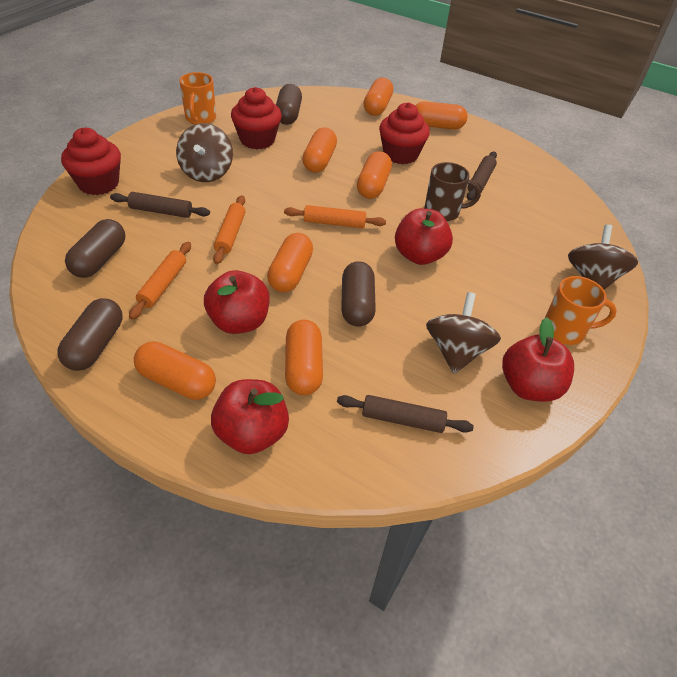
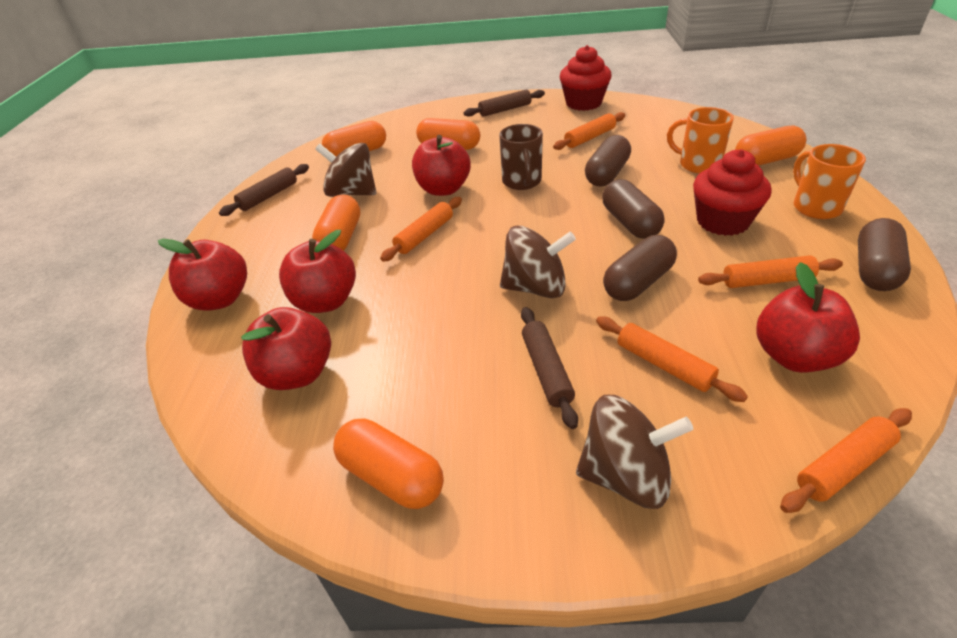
orange capsule: 7 -> 5
orange rolling pin: 3 -> 5
red apple: 4 -> 5
red cupcake: 3 -> 2

